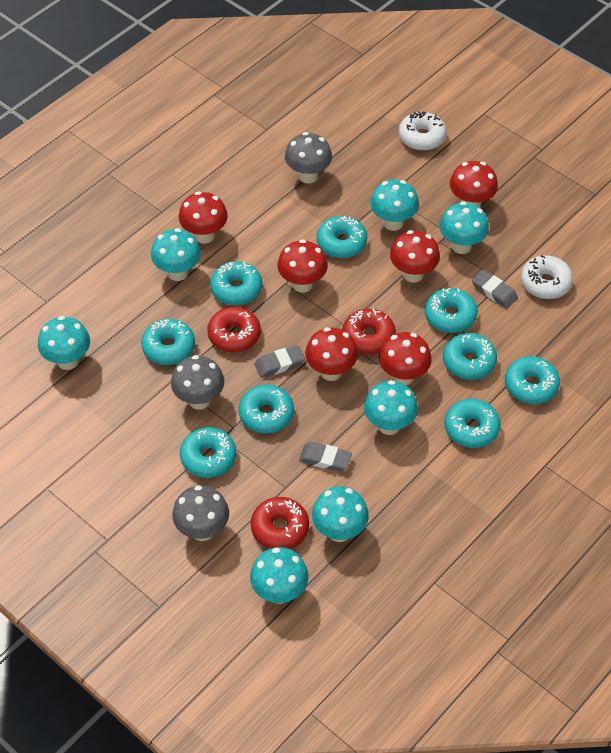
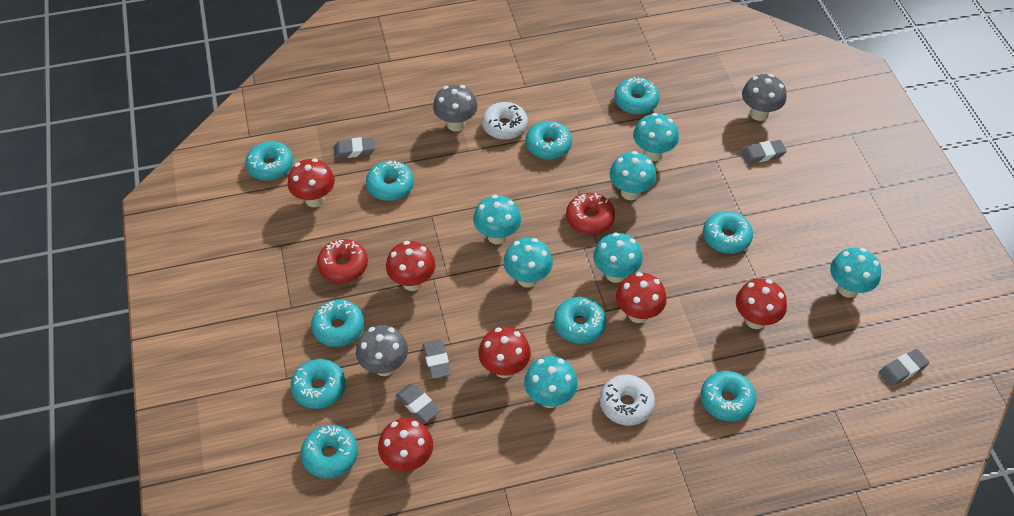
grey eraser: 3 -> 5
red donut: 3 -> 2
turquoise donut: 9 -> 10

